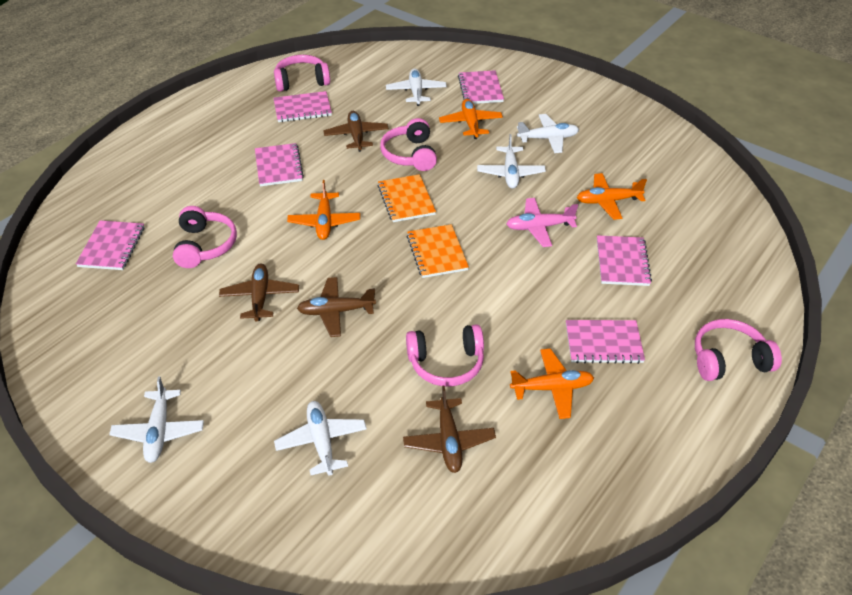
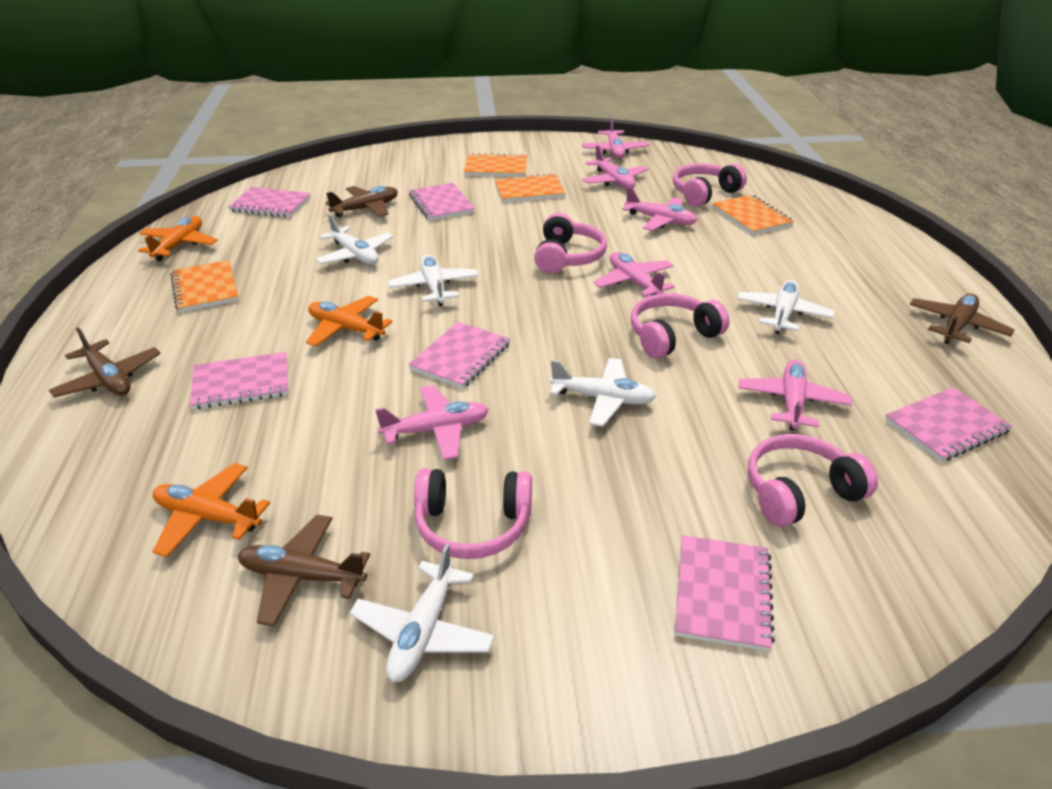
orange notebook: 2 -> 4
orange plane: 4 -> 3
pink plane: 1 -> 6

